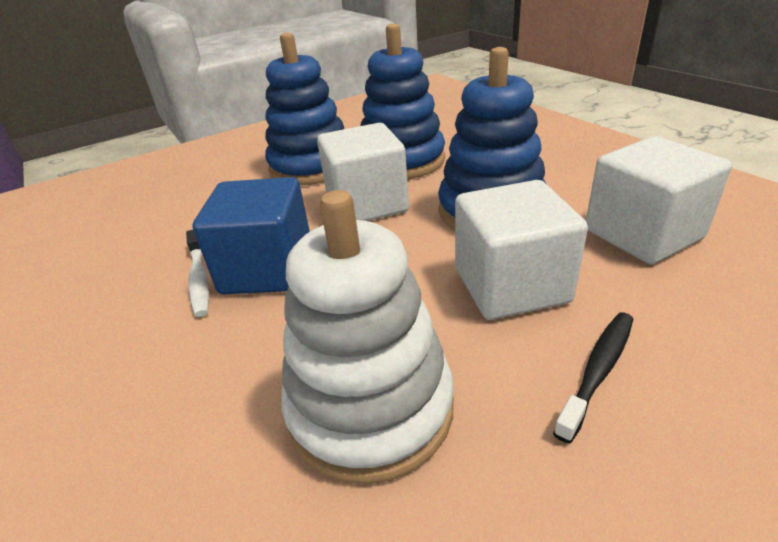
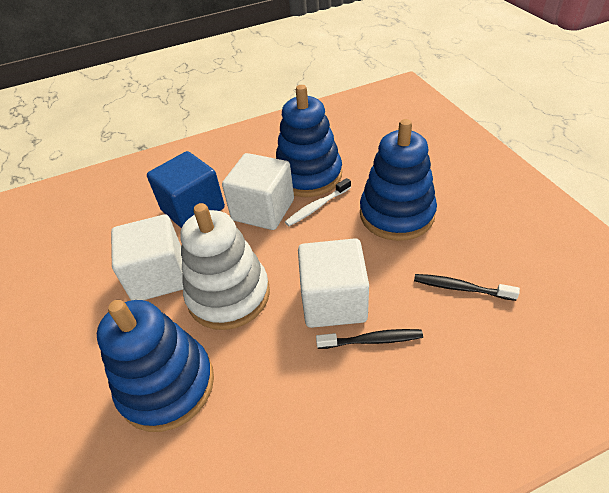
black toothbrush: 1 -> 2

